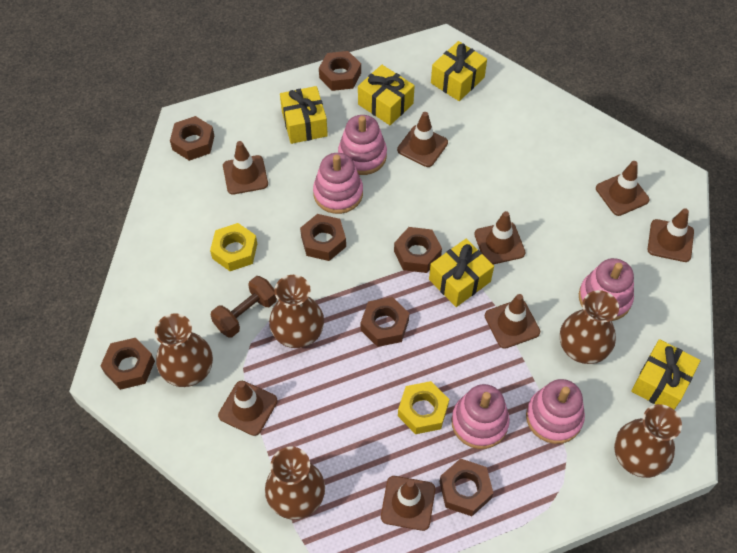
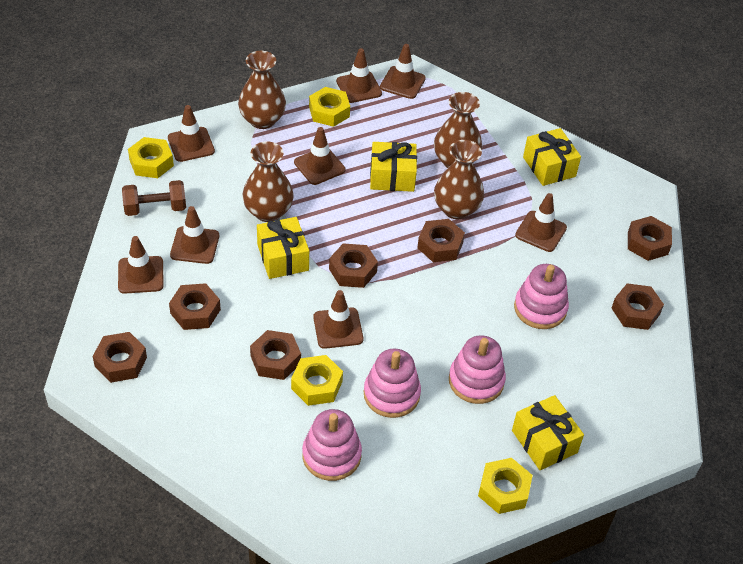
brown vase: 5 -> 4
pink stacking toy: 5 -> 4
yellow gift: 5 -> 4
yellow nut: 2 -> 4

